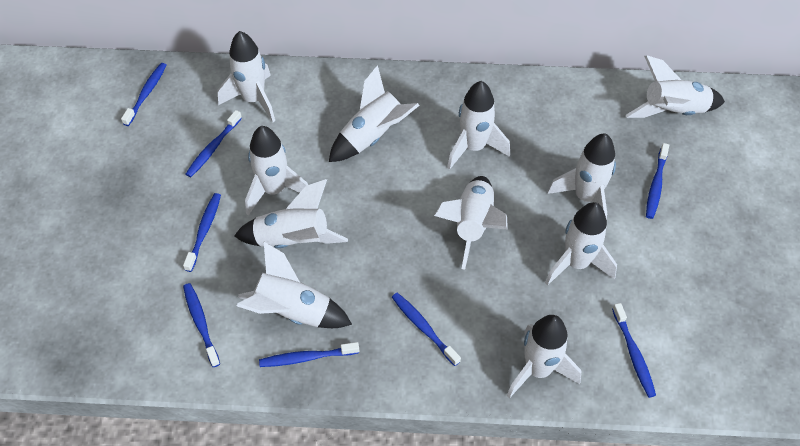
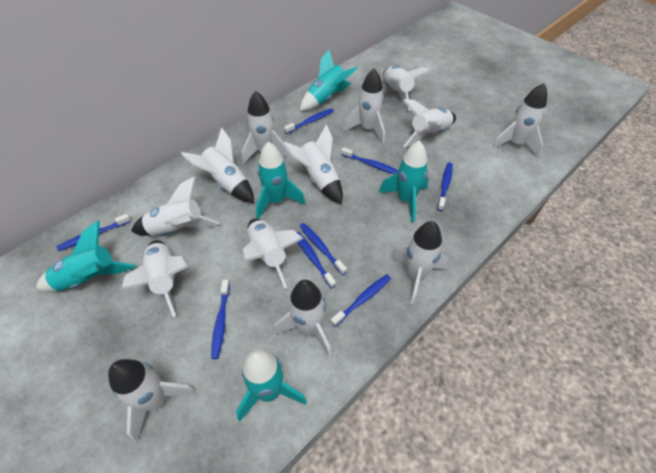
turquoise rocket: 0 -> 5
white rocket: 11 -> 13

